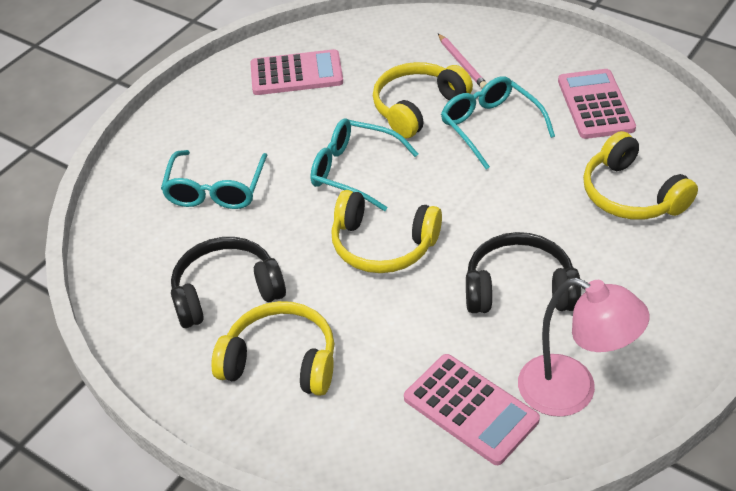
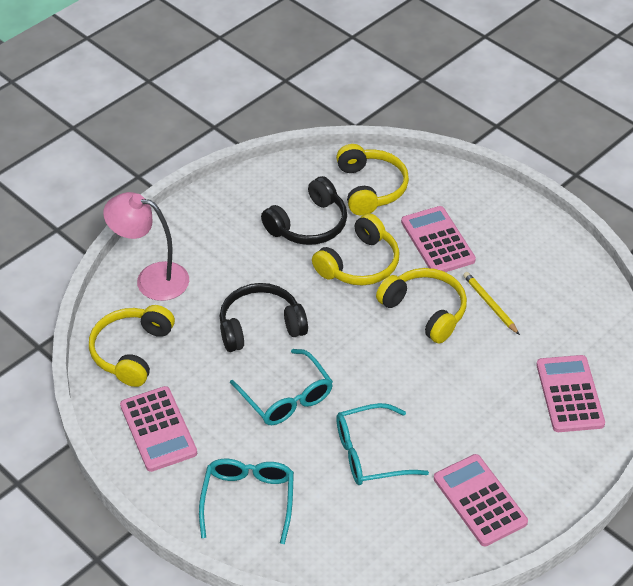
pink calculator: 3 -> 4
pink pencil: 1 -> 0
yellow pencil: 0 -> 1

